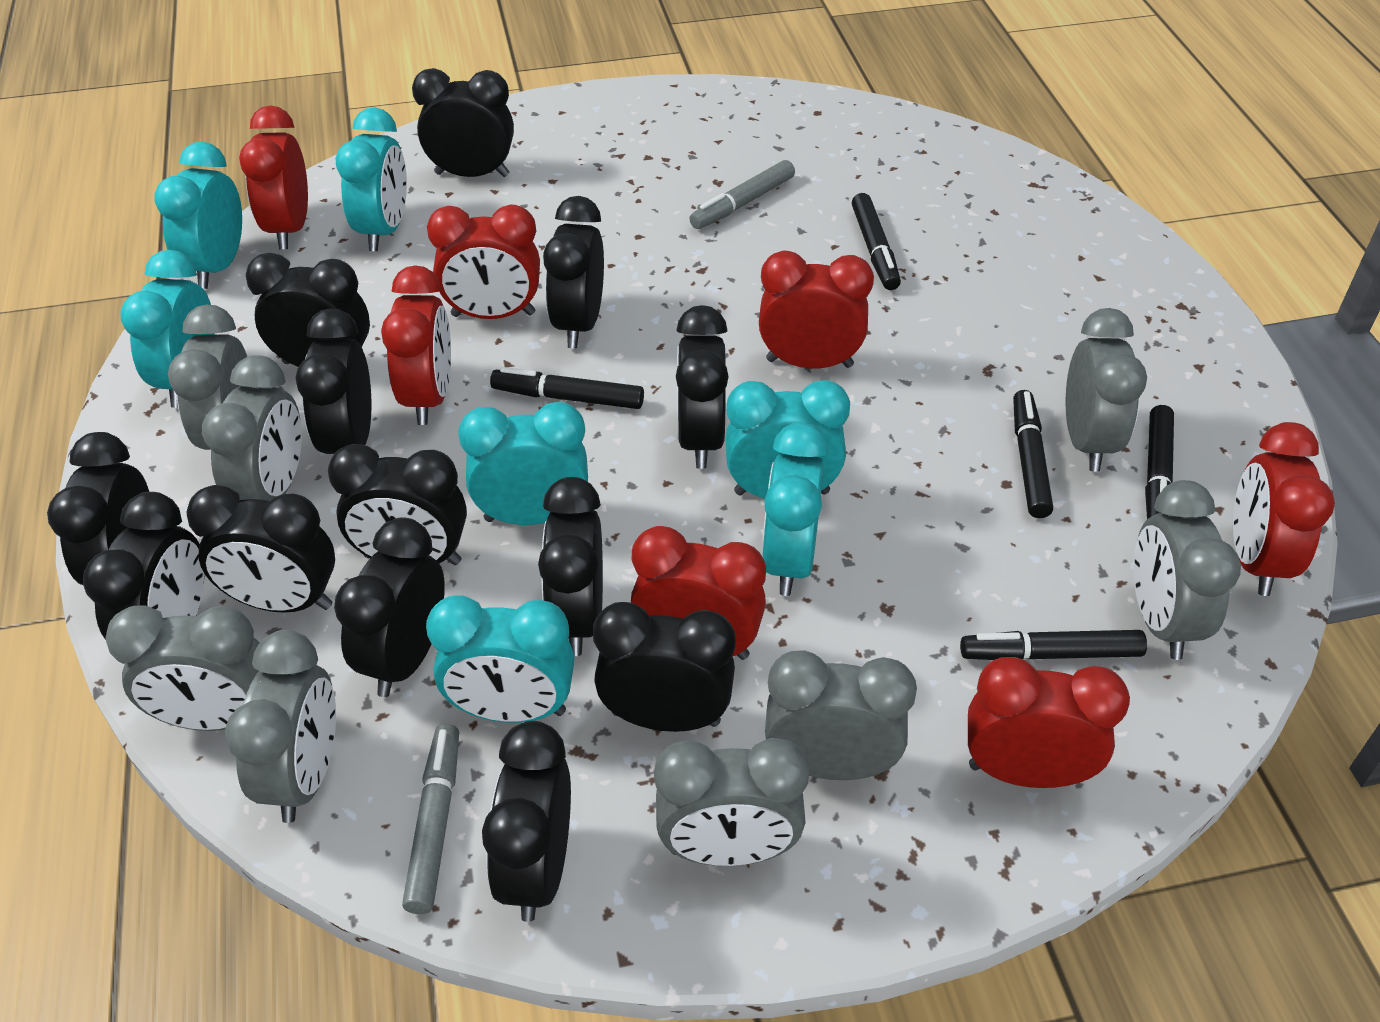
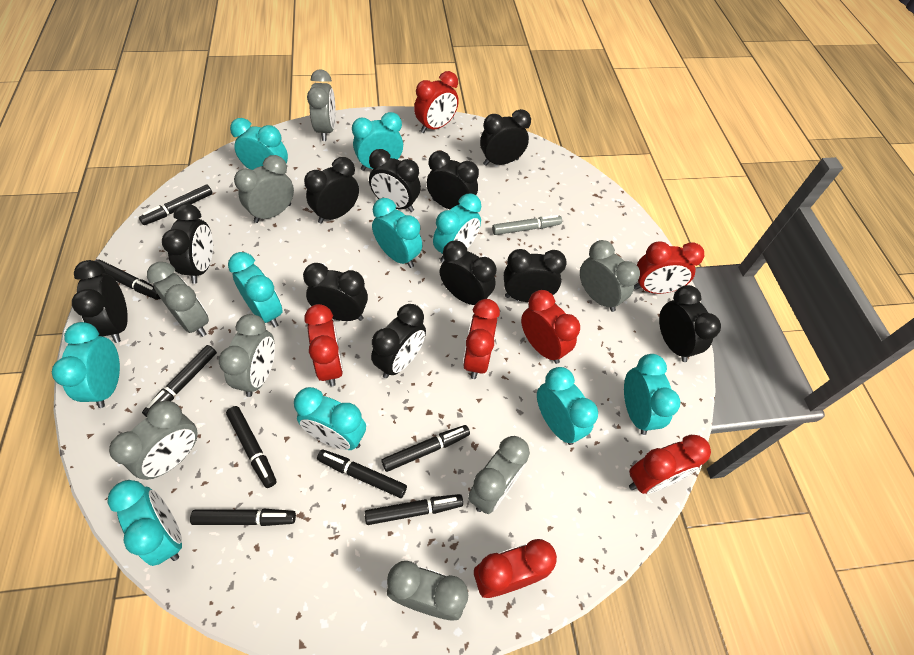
black clock: 13 -> 11
black marker: 5 -> 8
grey marker: 2 -> 1
turquoise clock: 7 -> 10

